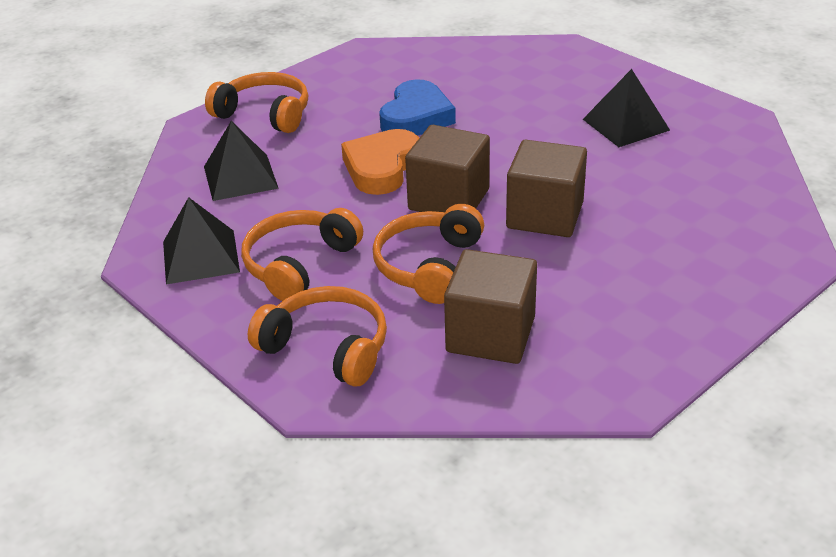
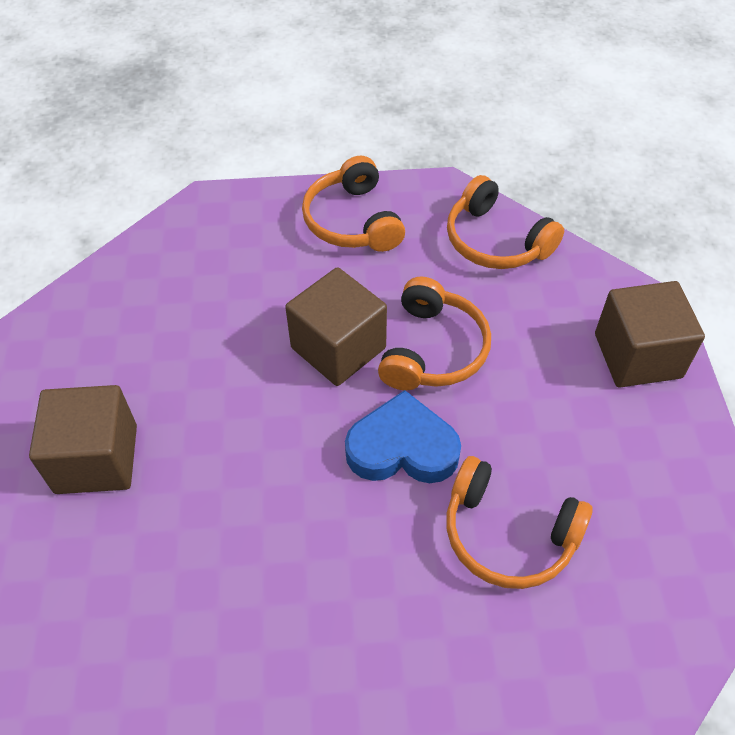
black pyramid: 3 -> 0
orange heart: 1 -> 0

